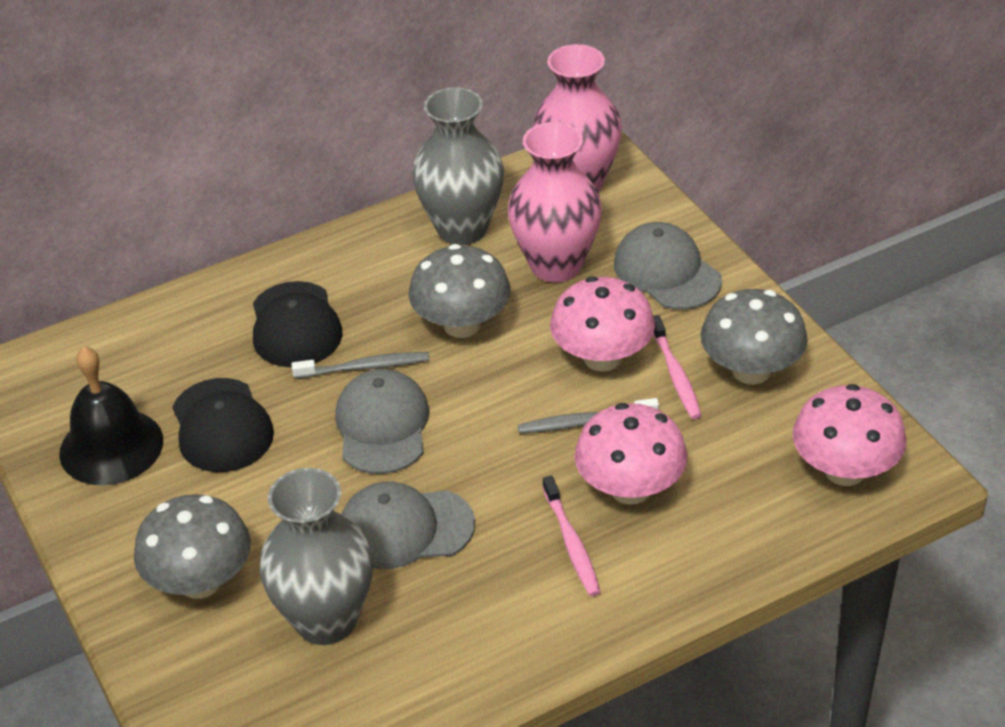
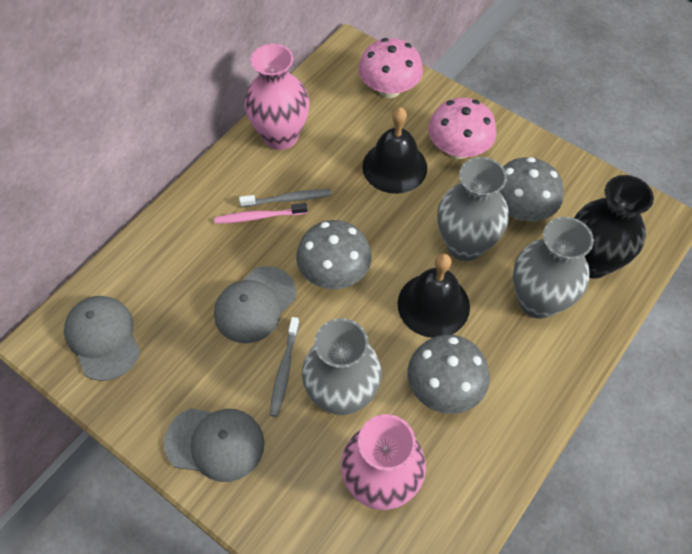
black bell: 1 -> 2
black cap: 2 -> 0
black vase: 0 -> 1
grey vase: 2 -> 3
pink mushroom: 3 -> 2
pink toothbrush: 2 -> 1

